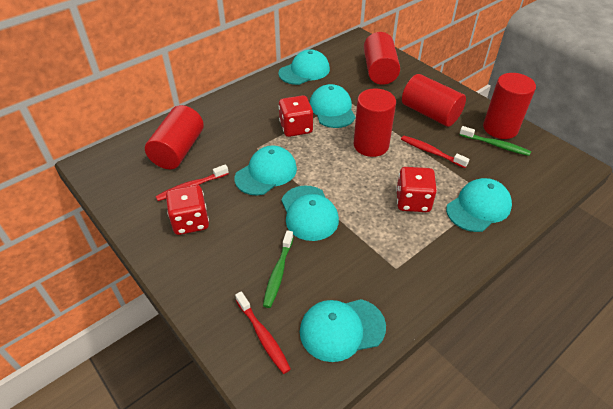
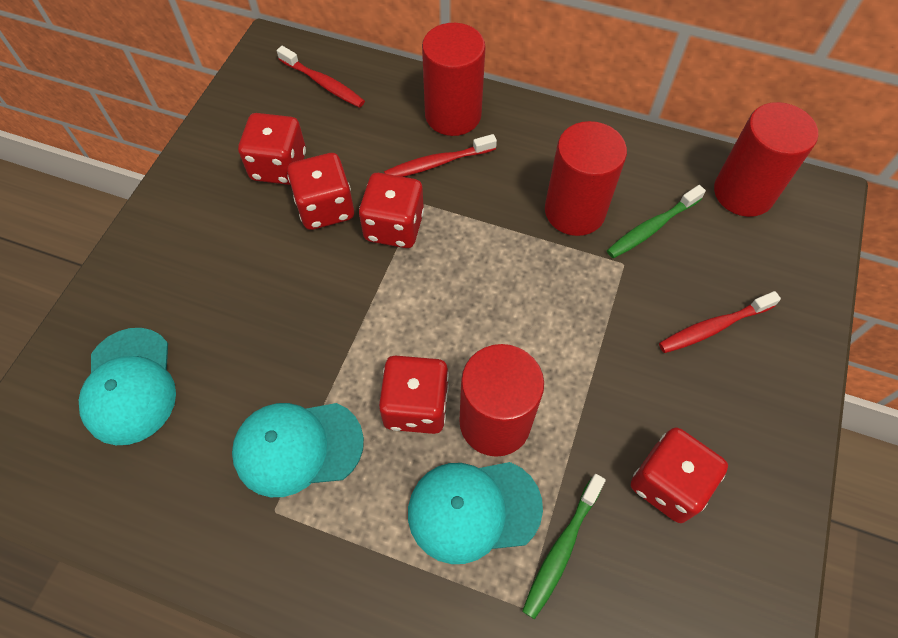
red cylinder: 5 -> 4
red dice: 3 -> 5
turquoise cap: 6 -> 3

